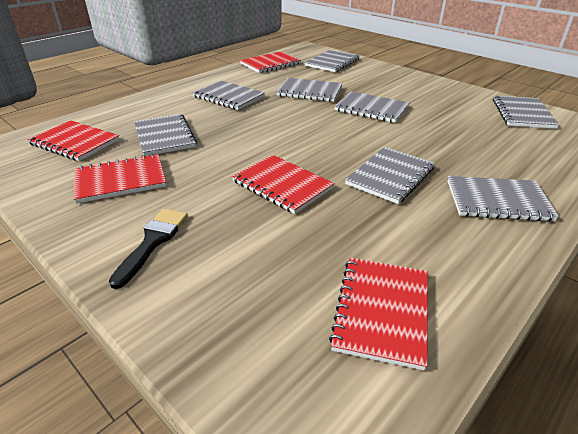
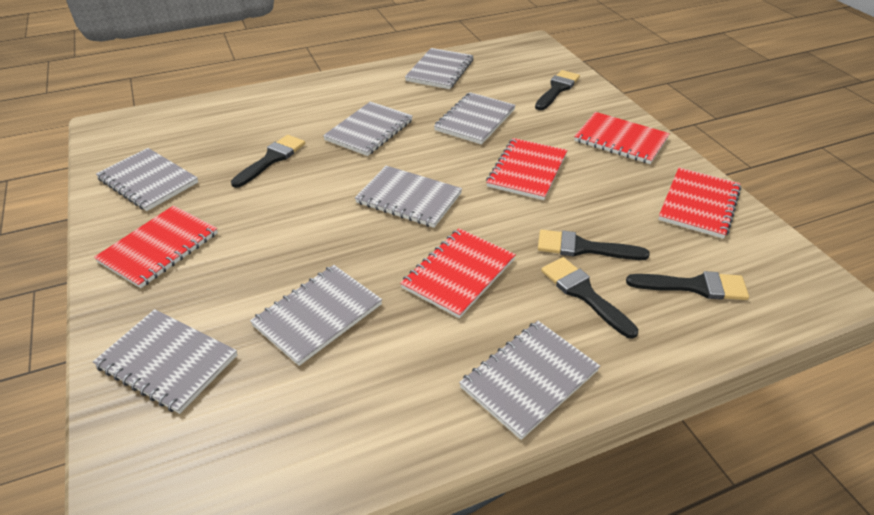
black brush: 1 -> 5

